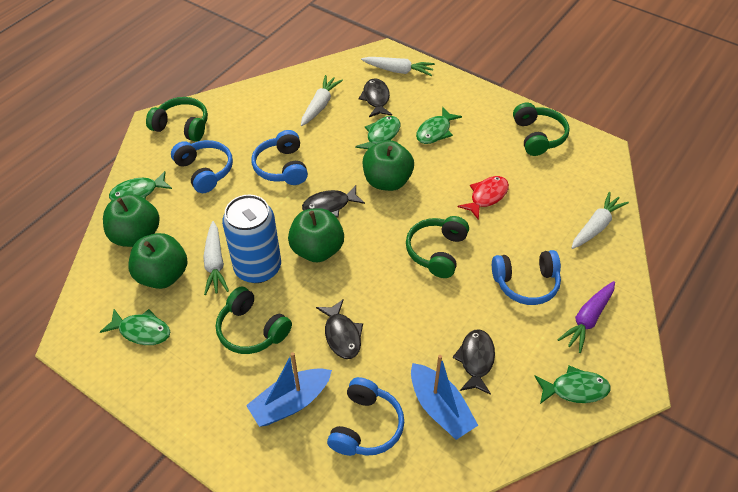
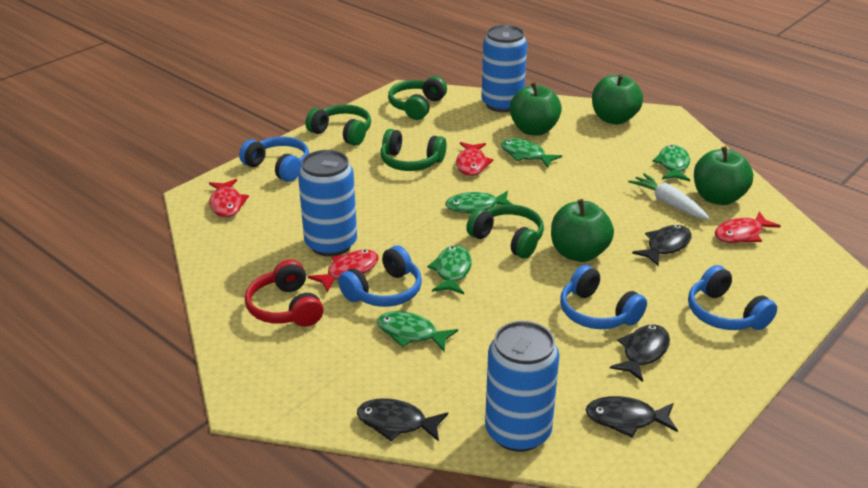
blue boat: 2 -> 0
blue can: 1 -> 3
purple carrot: 1 -> 0
red fish: 1 -> 4
red headphones: 0 -> 1
white carrot: 4 -> 1

